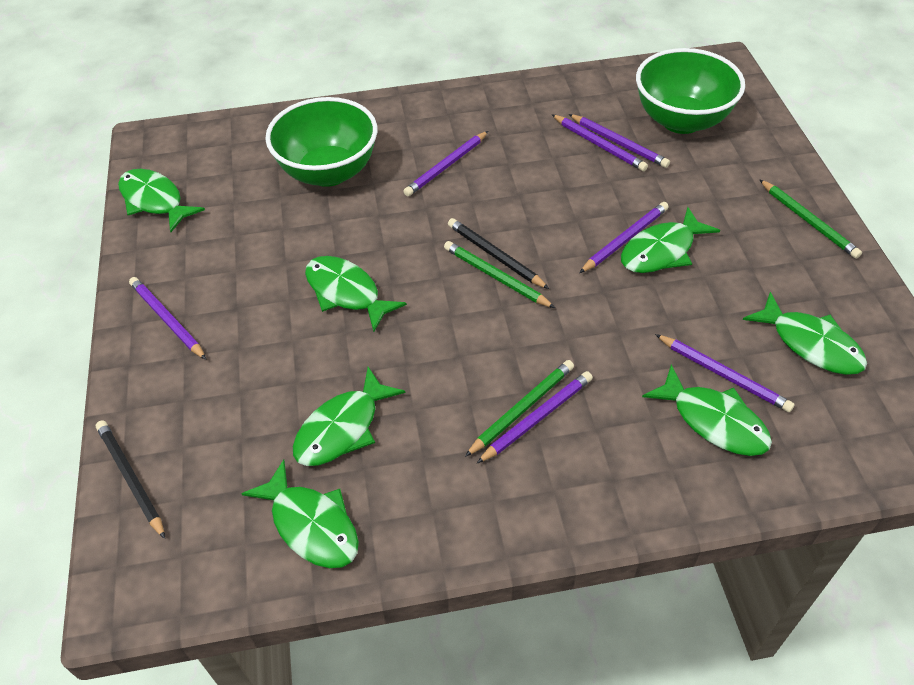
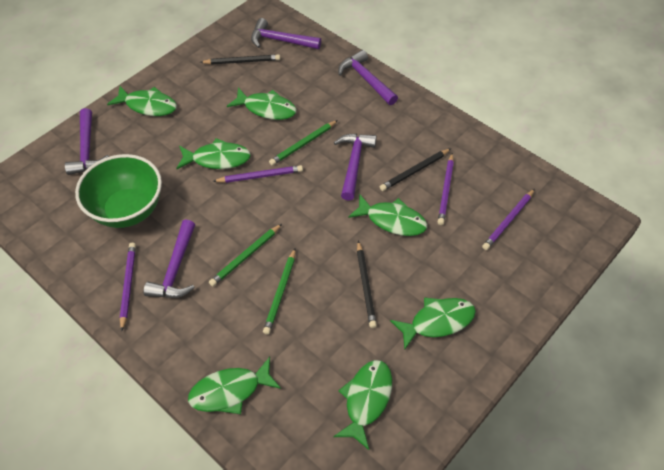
black pencil: 2 -> 3
green bowl: 2 -> 1
purple hammer: 0 -> 5
purple pencil: 7 -> 4

